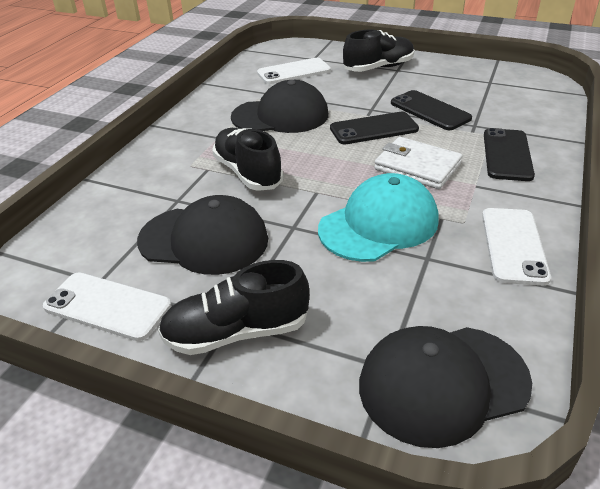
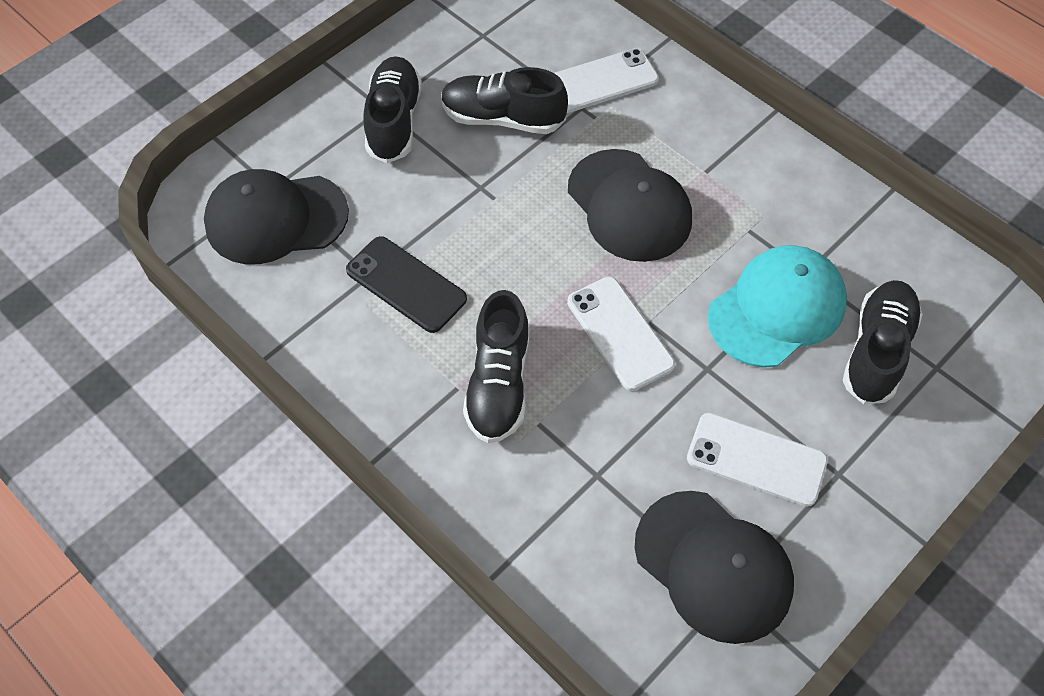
black phone: 3 -> 1
black shoe: 3 -> 4
white wallet: 1 -> 0

